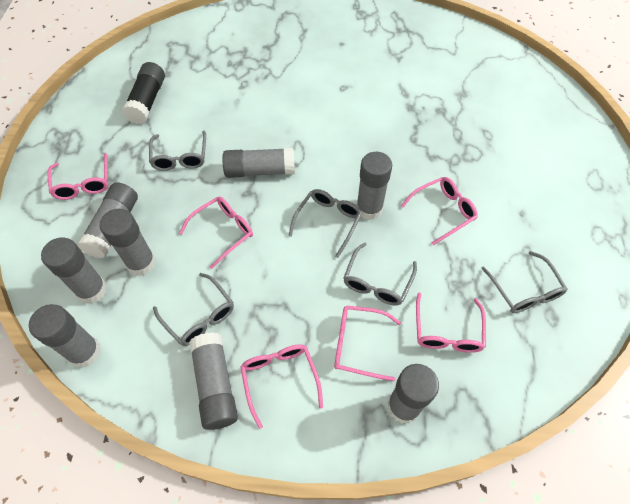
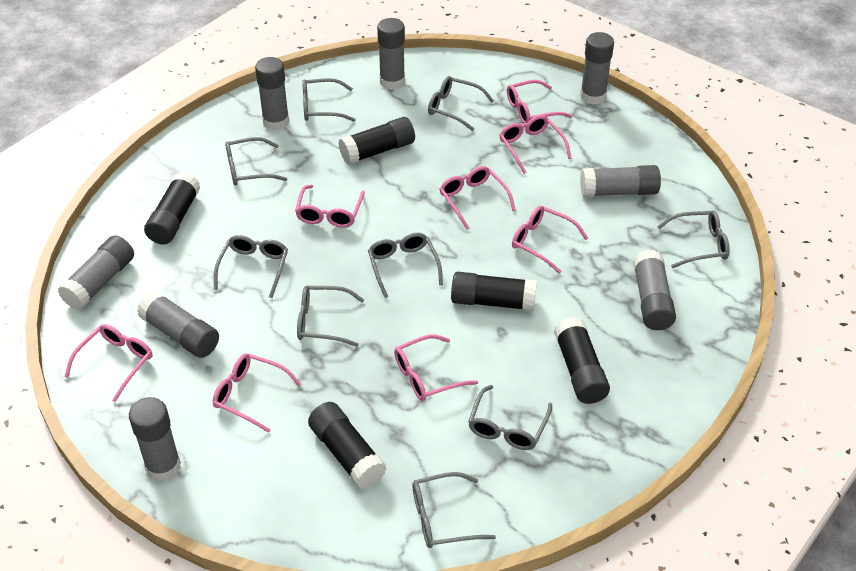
black glue stick: 1 -> 5
grey glasses: 5 -> 9
pink glasses: 6 -> 8

